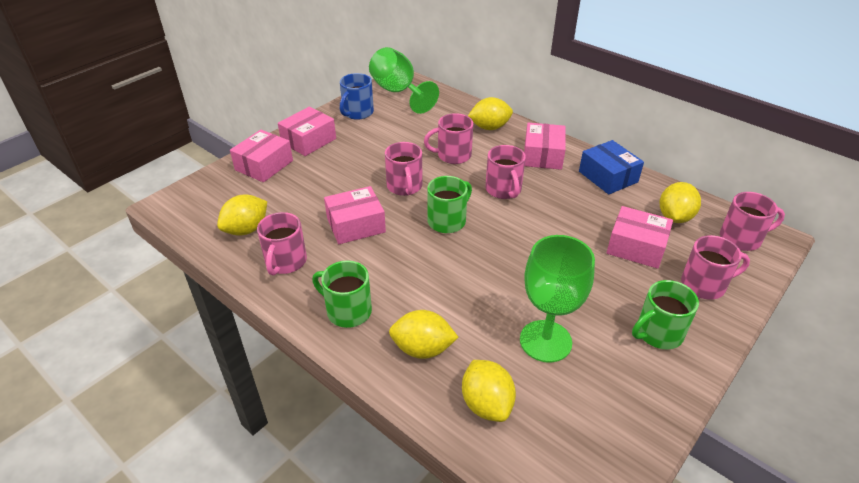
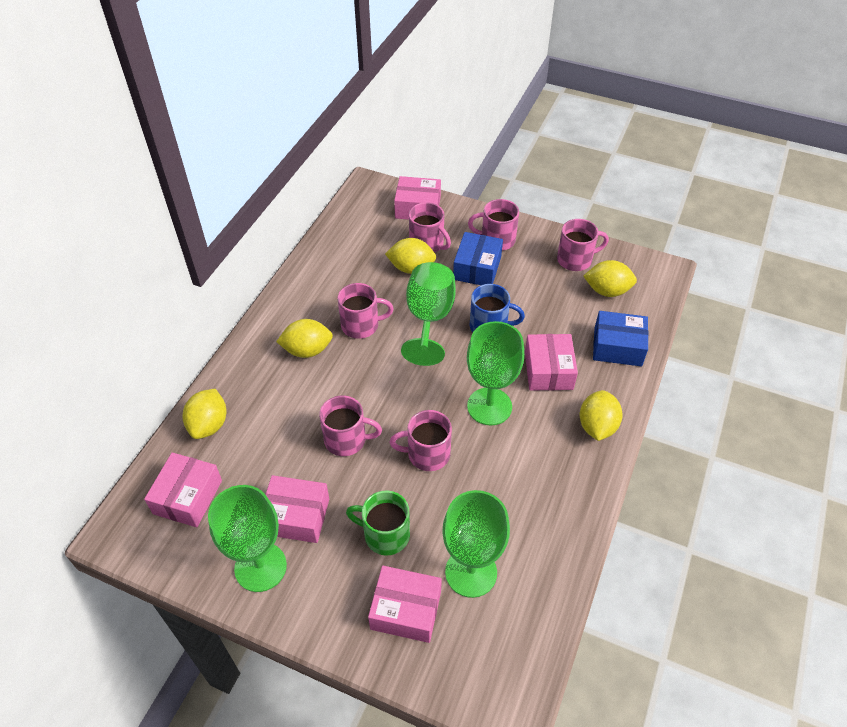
blue box: 1 -> 2
green goblet: 2 -> 4
green mug: 3 -> 1

